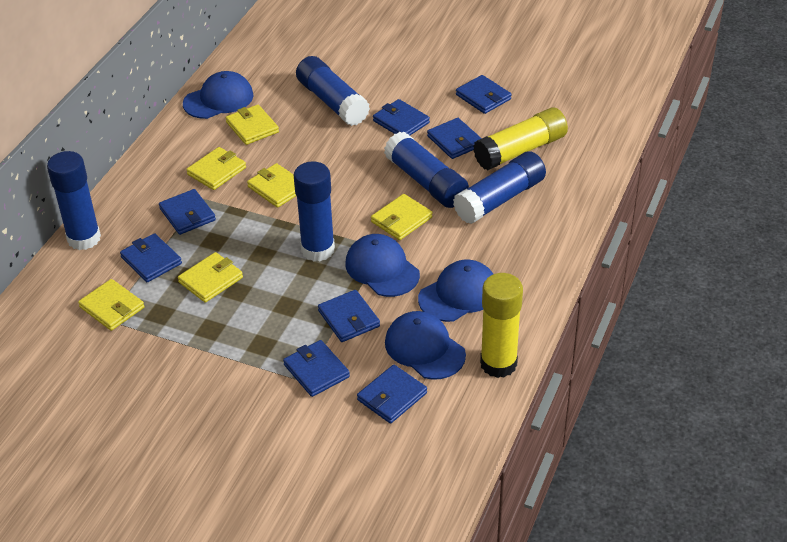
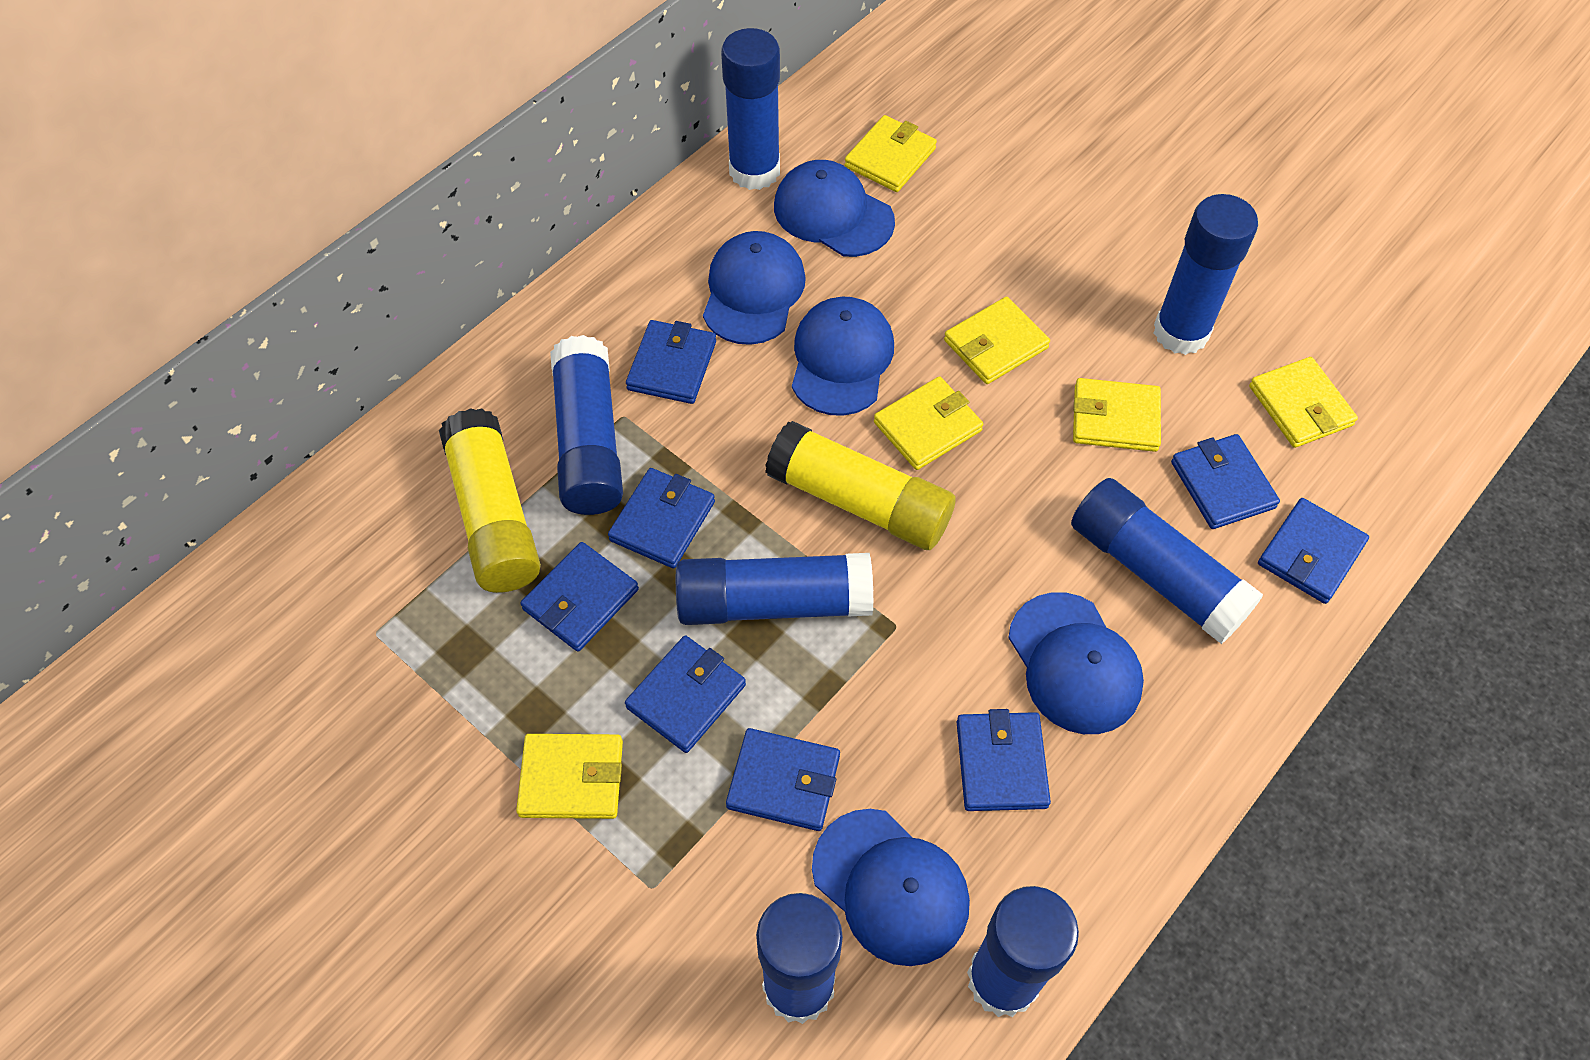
blue cap: 4 -> 5
blue glue stick: 5 -> 7

